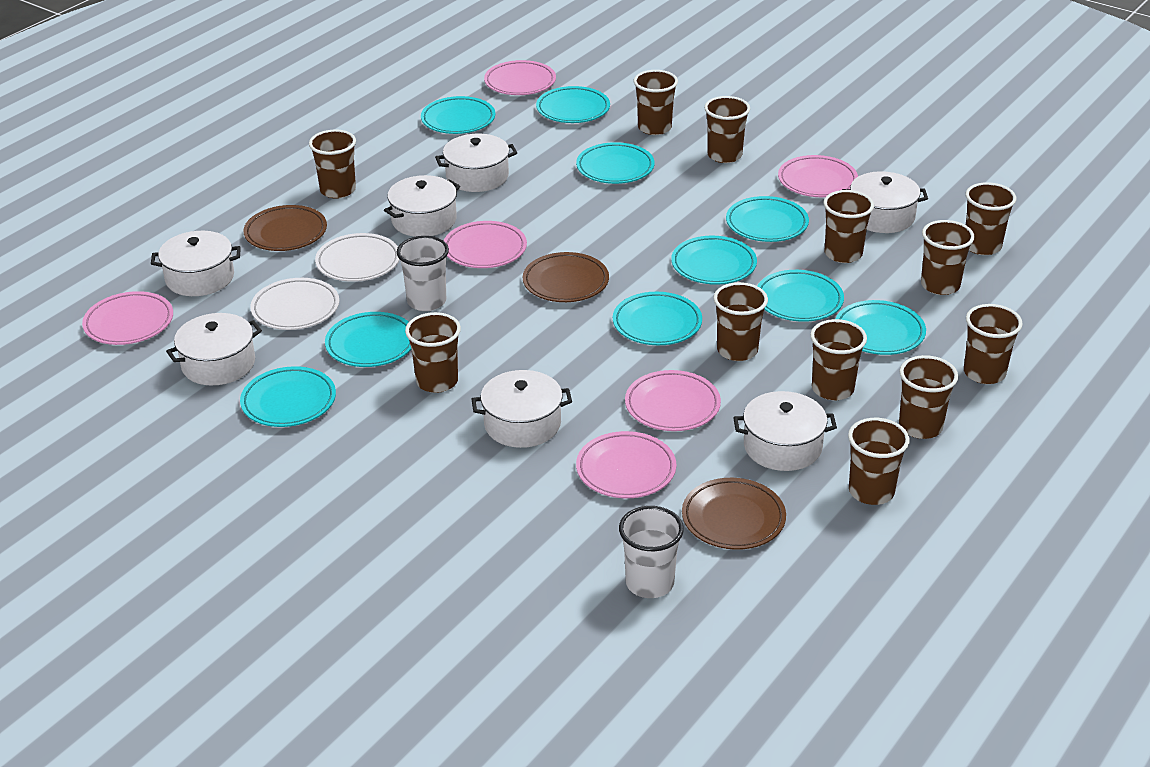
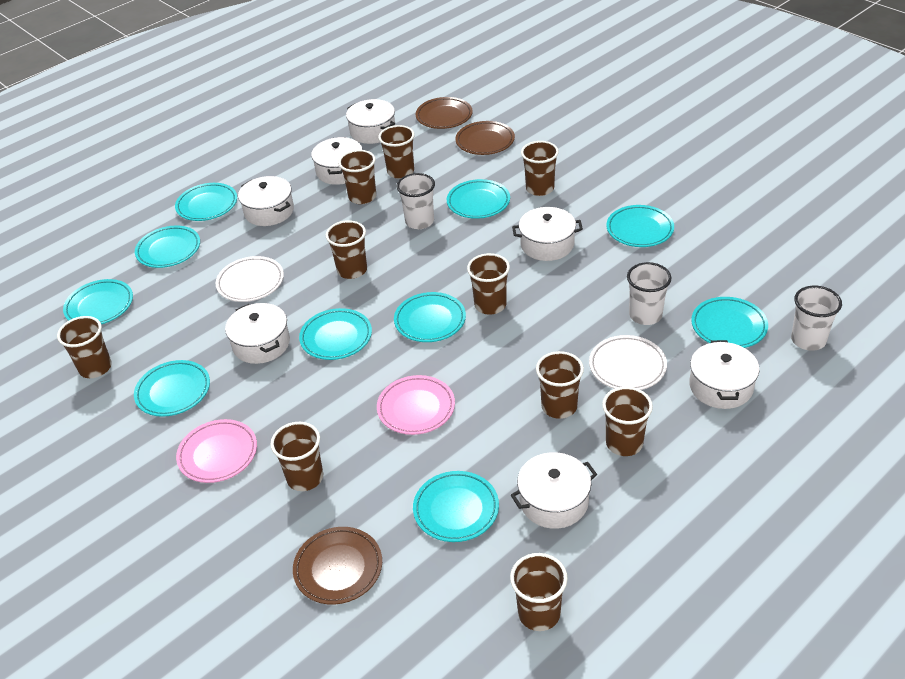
brown cup: 12 -> 10
pink plate: 6 -> 2
white cup: 2 -> 3

